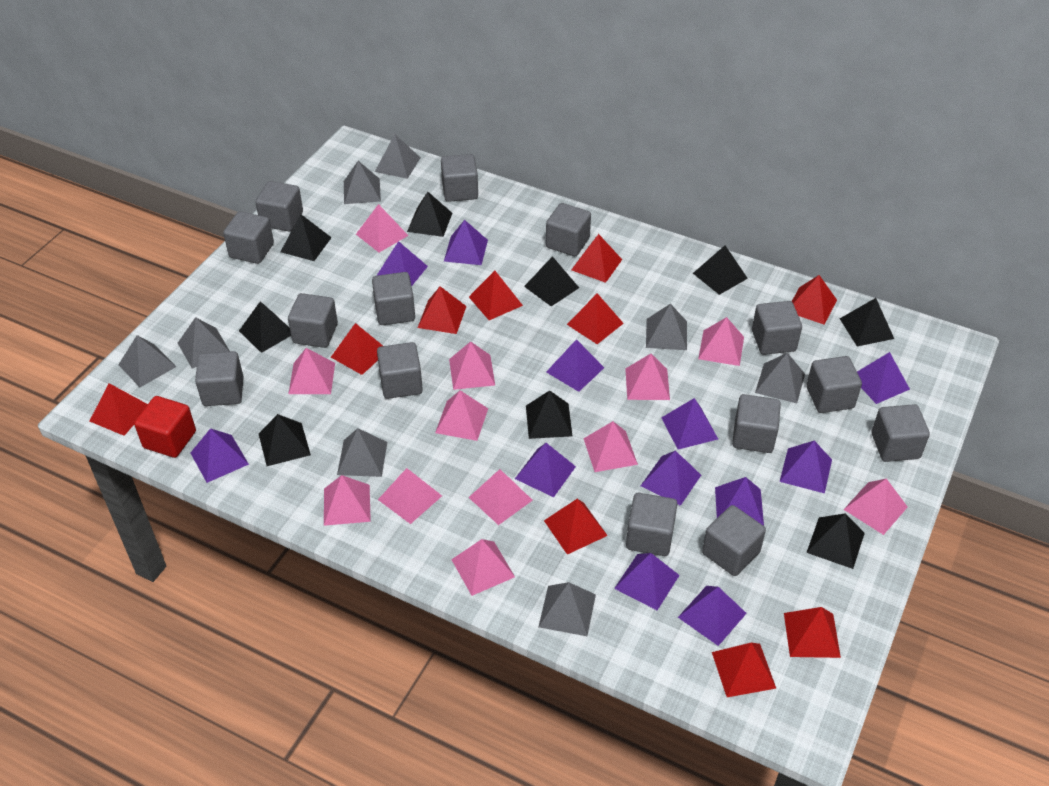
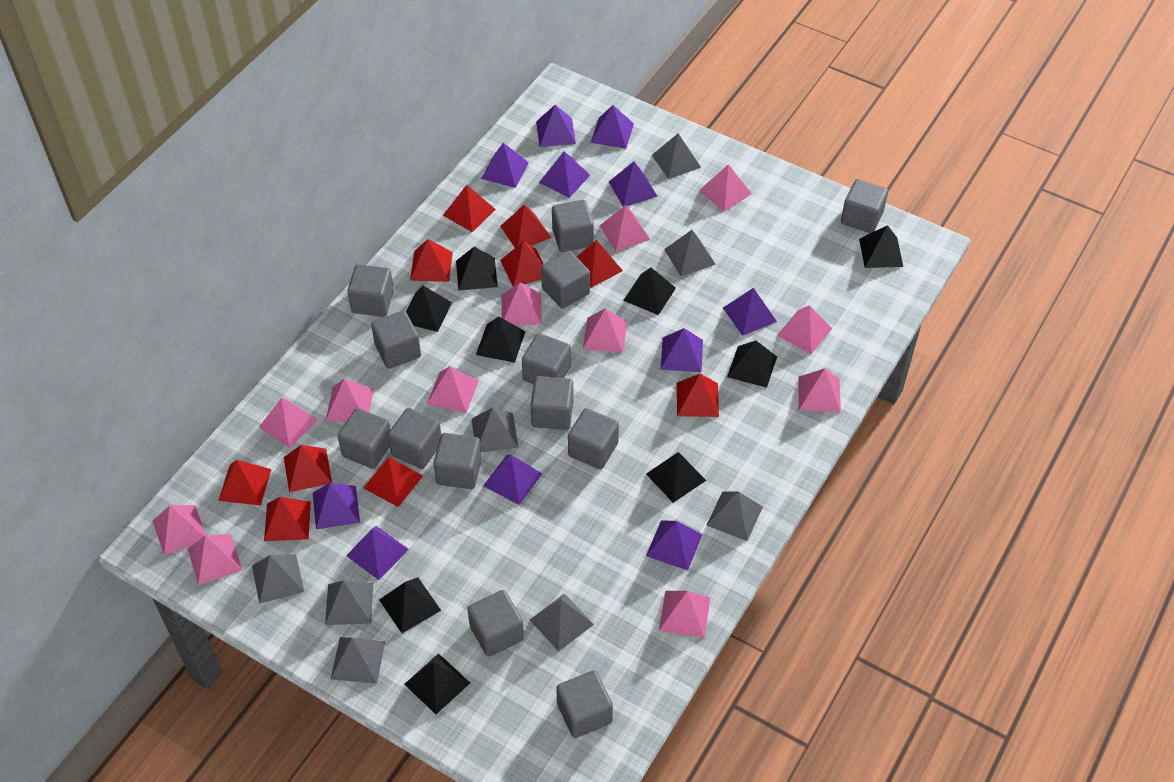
grey cube: 14 -> 13
purple pyramid: 12 -> 11
red cube: 1 -> 0

